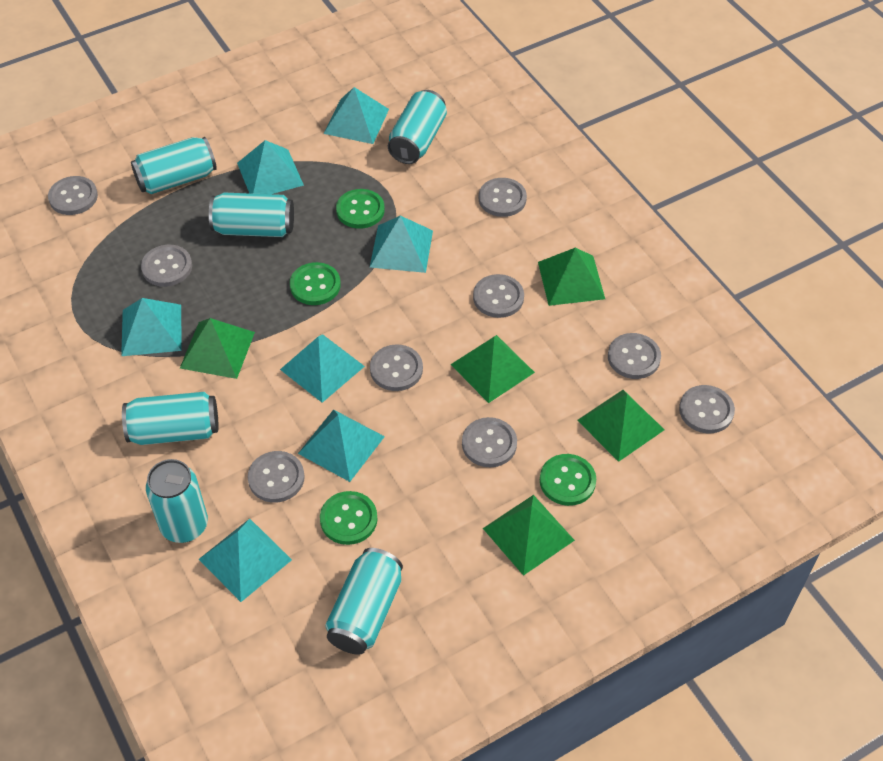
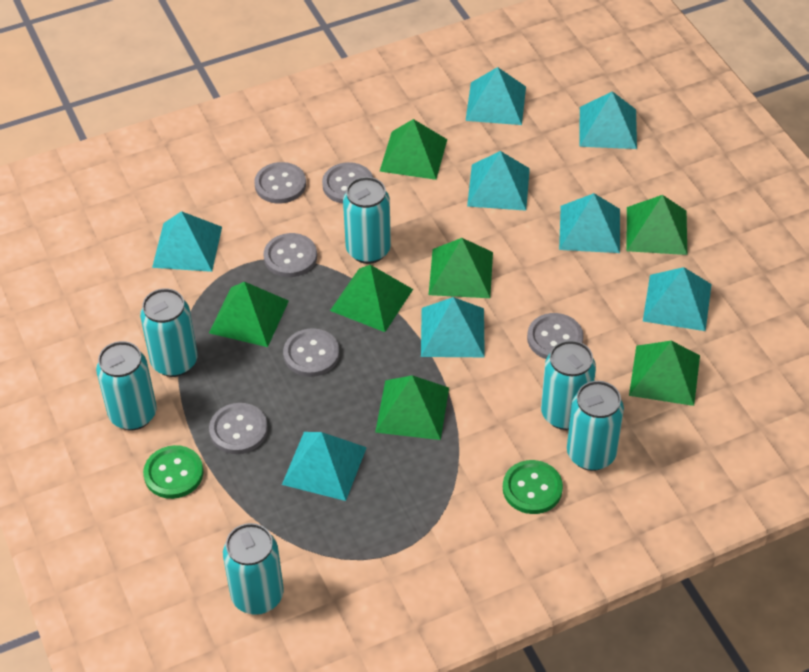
green button: 4 -> 2
green pyramid: 5 -> 7
grey button: 9 -> 6
turquoise pyramid: 7 -> 8

